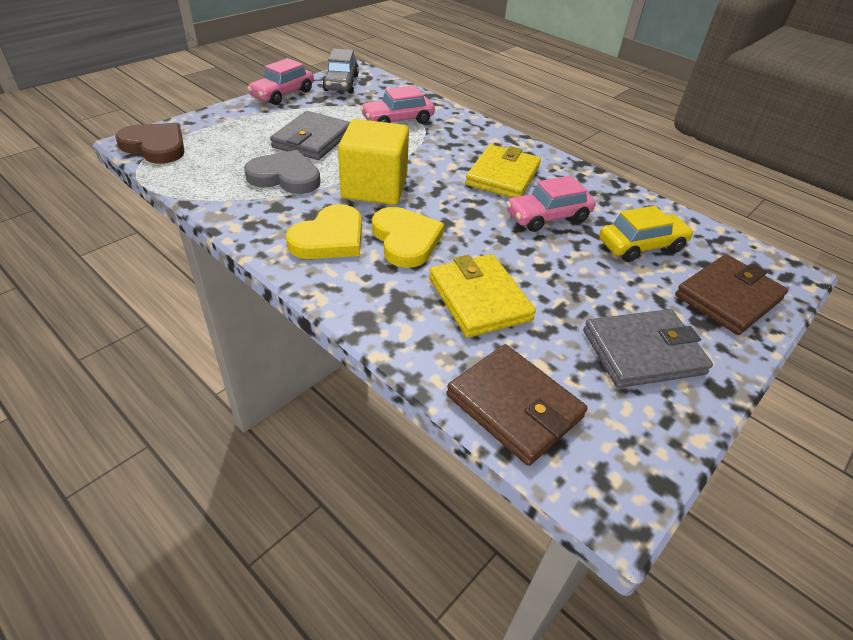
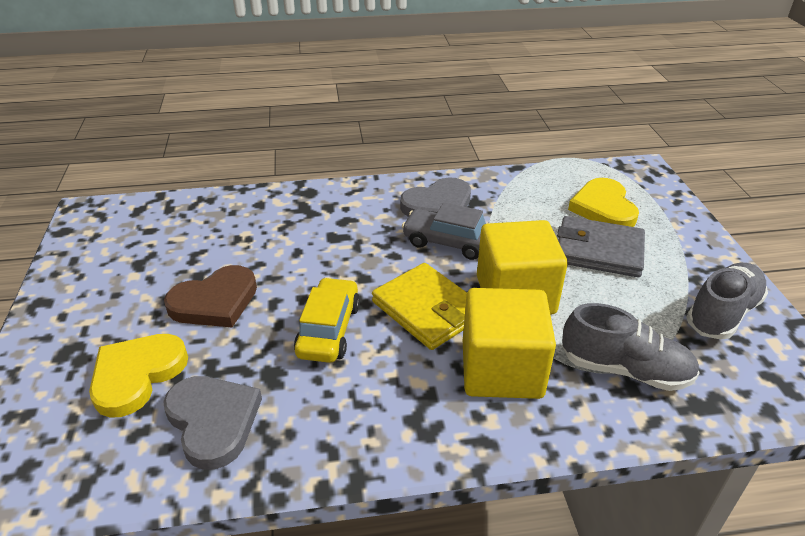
brown wallet: 2 -> 0
grey heart: 1 -> 2
grey shoe: 0 -> 2
grey wallet: 2 -> 1
pink car: 3 -> 0
yellow cube: 1 -> 2
yellow wallet: 2 -> 1

